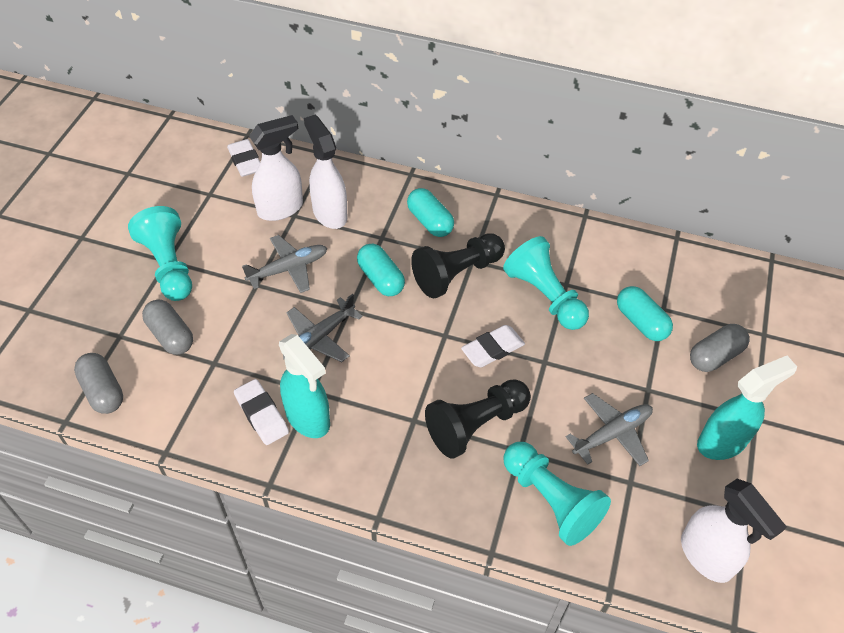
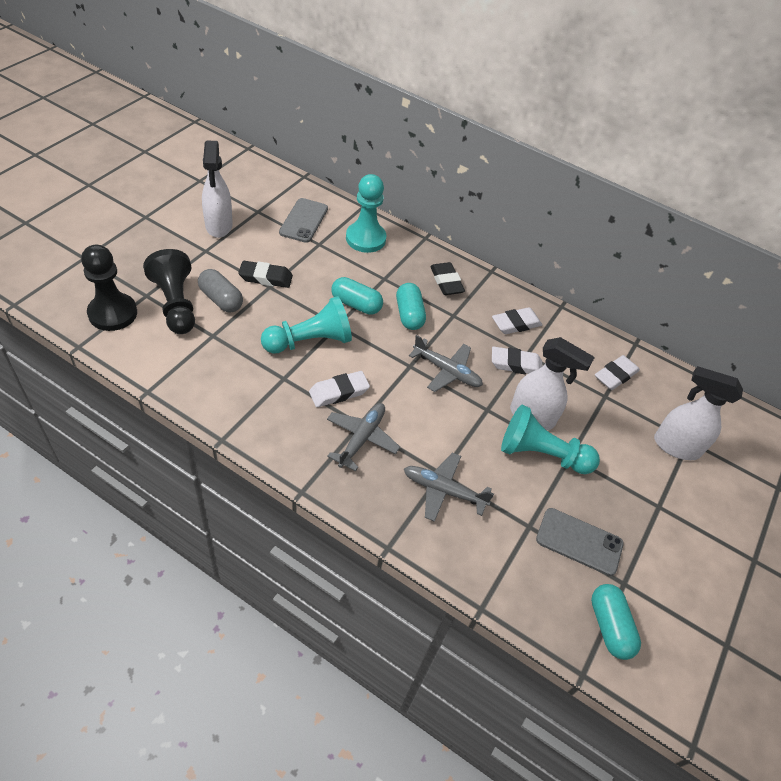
black eraser: 0 -> 2
grey capsule: 3 -> 1
grey phone: 0 -> 2
turquoise spray bottle: 2 -> 0
white eraser: 3 -> 4

